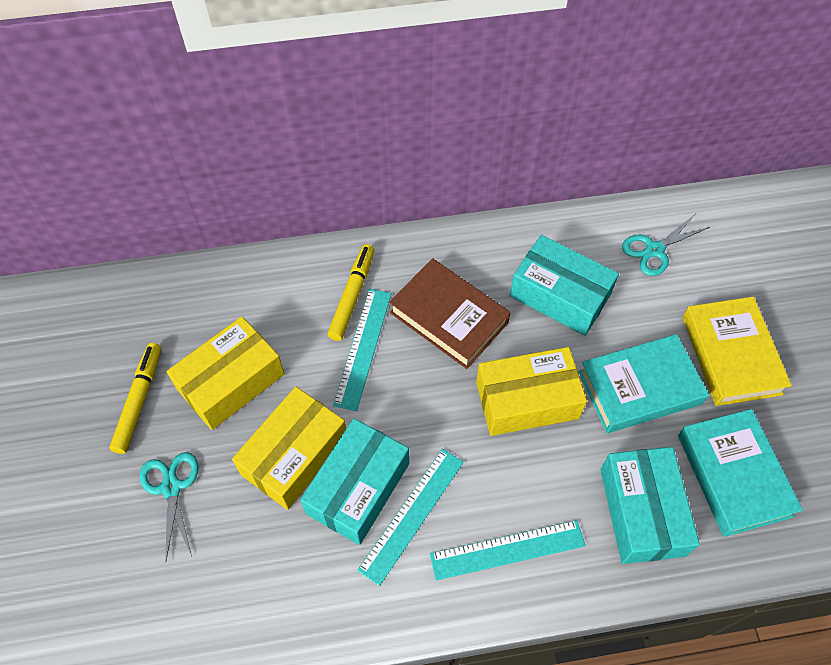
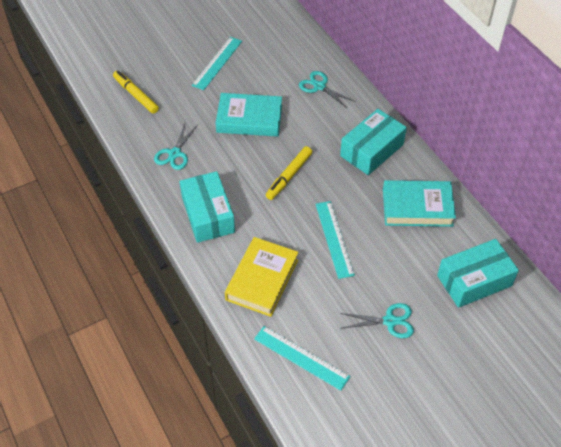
brown book: 1 -> 0
turquoise scissors: 2 -> 3
yellow box: 3 -> 0

